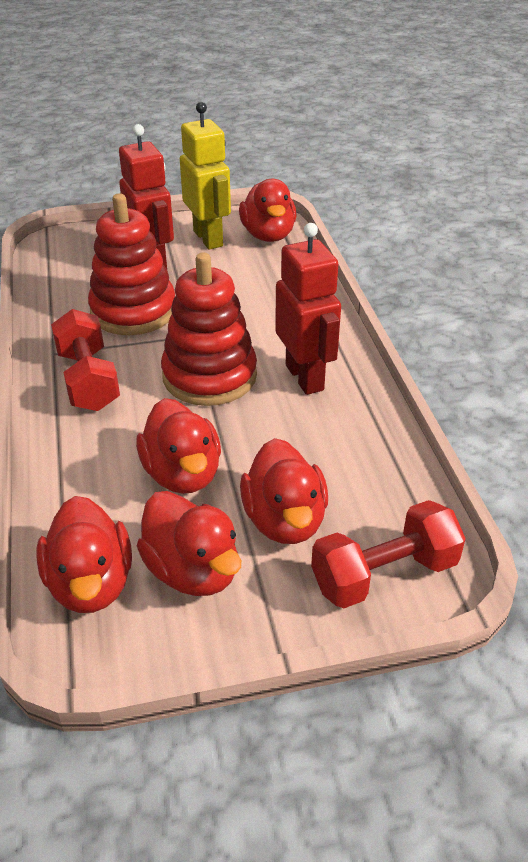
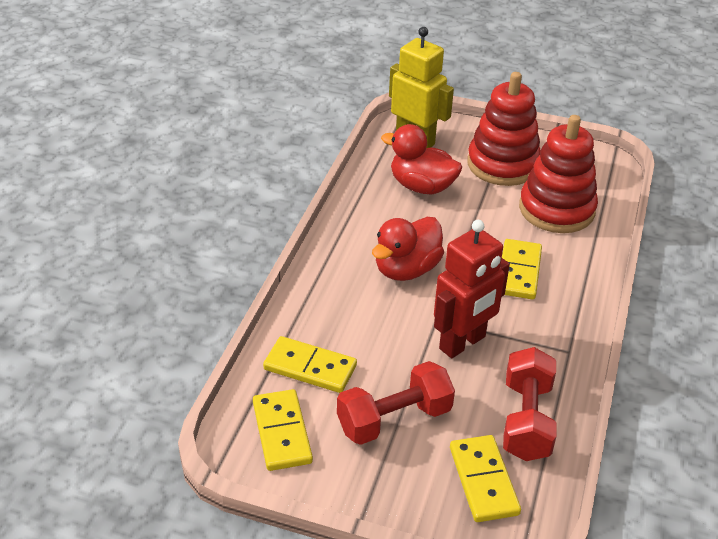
red duck: 5 -> 2
red robot: 2 -> 1
yellow domino: 0 -> 4

